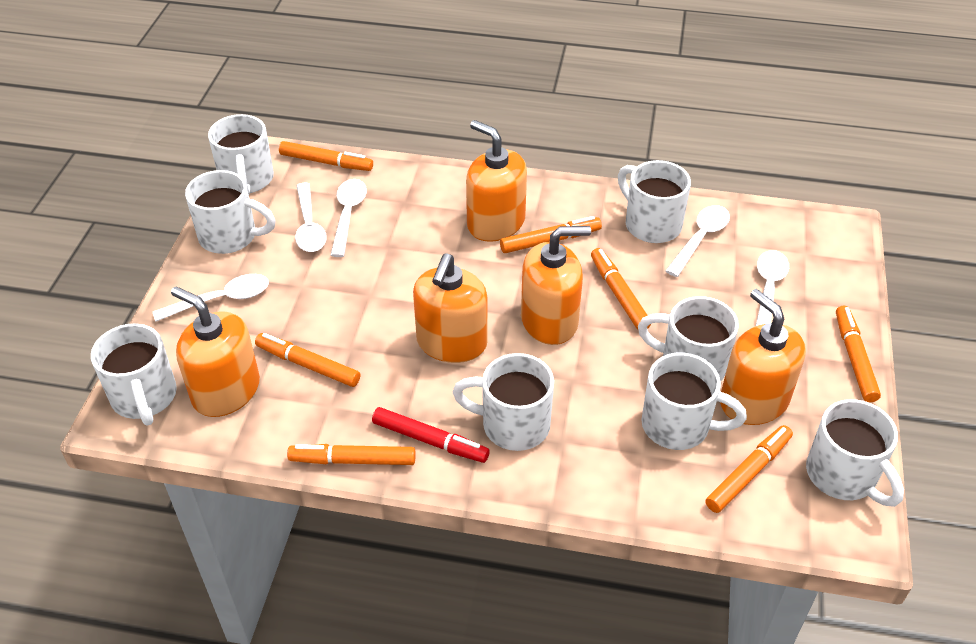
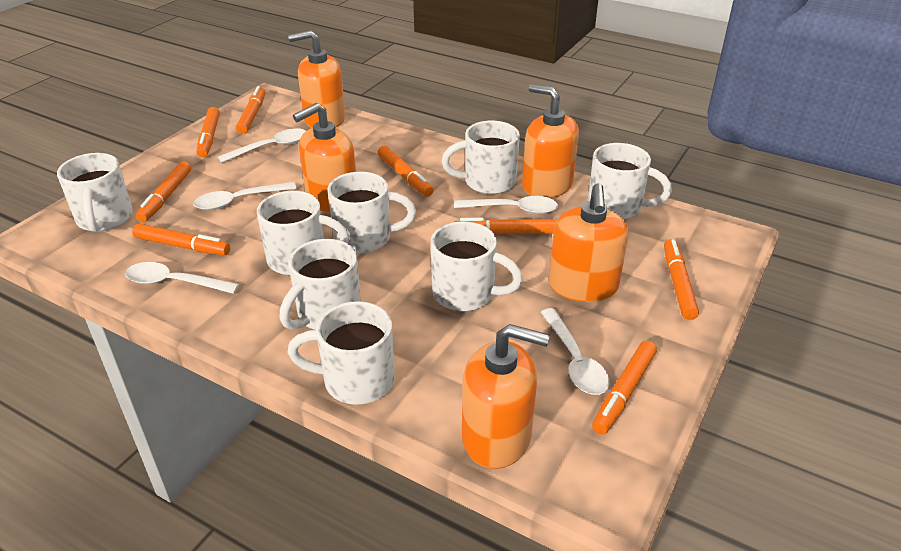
orange marker: 7 -> 8
red marker: 1 -> 0

